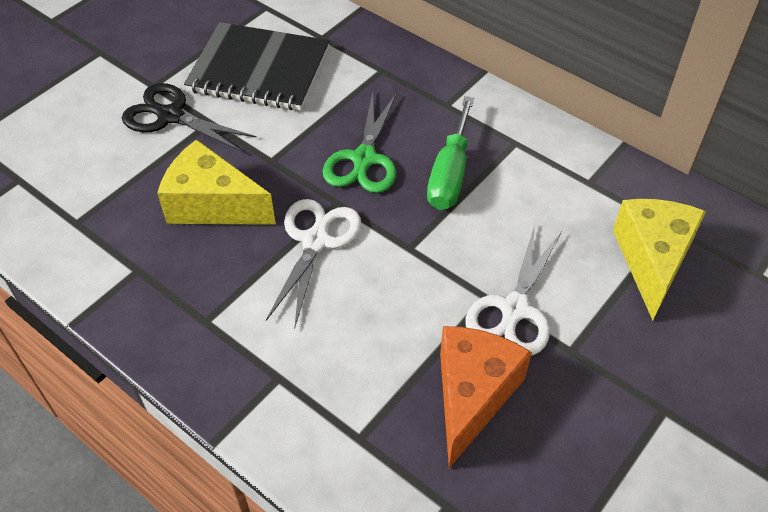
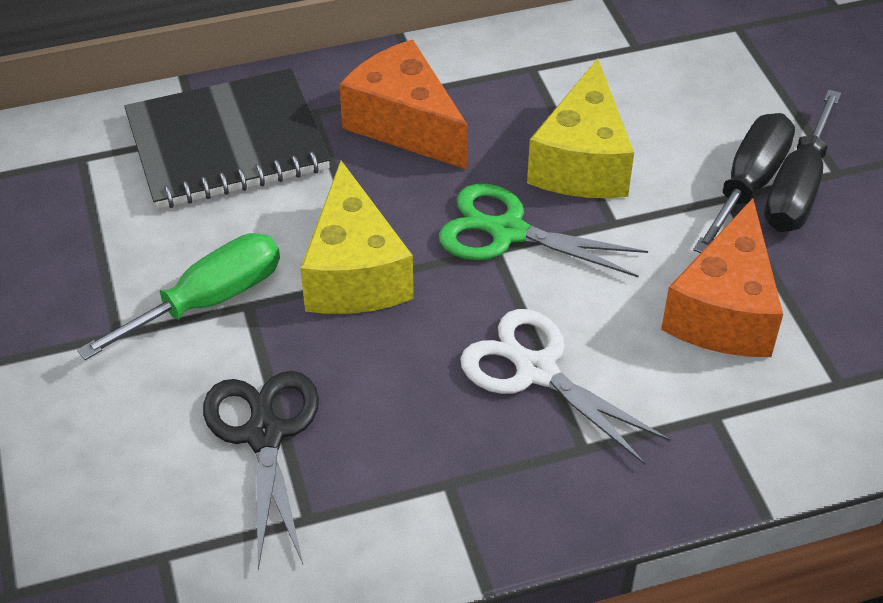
black screwdriver: 0 -> 2
orange cheese: 1 -> 2
white scissors: 2 -> 1

